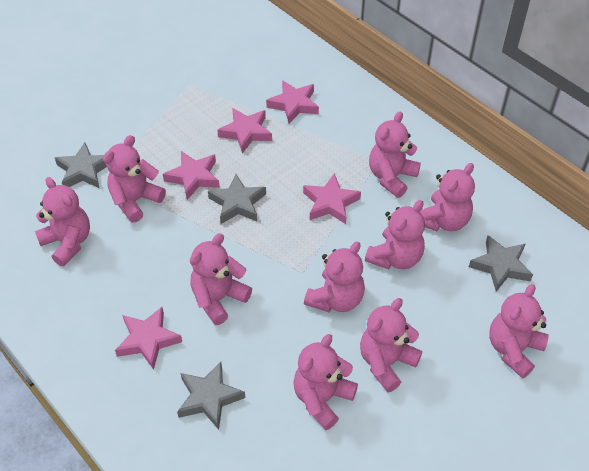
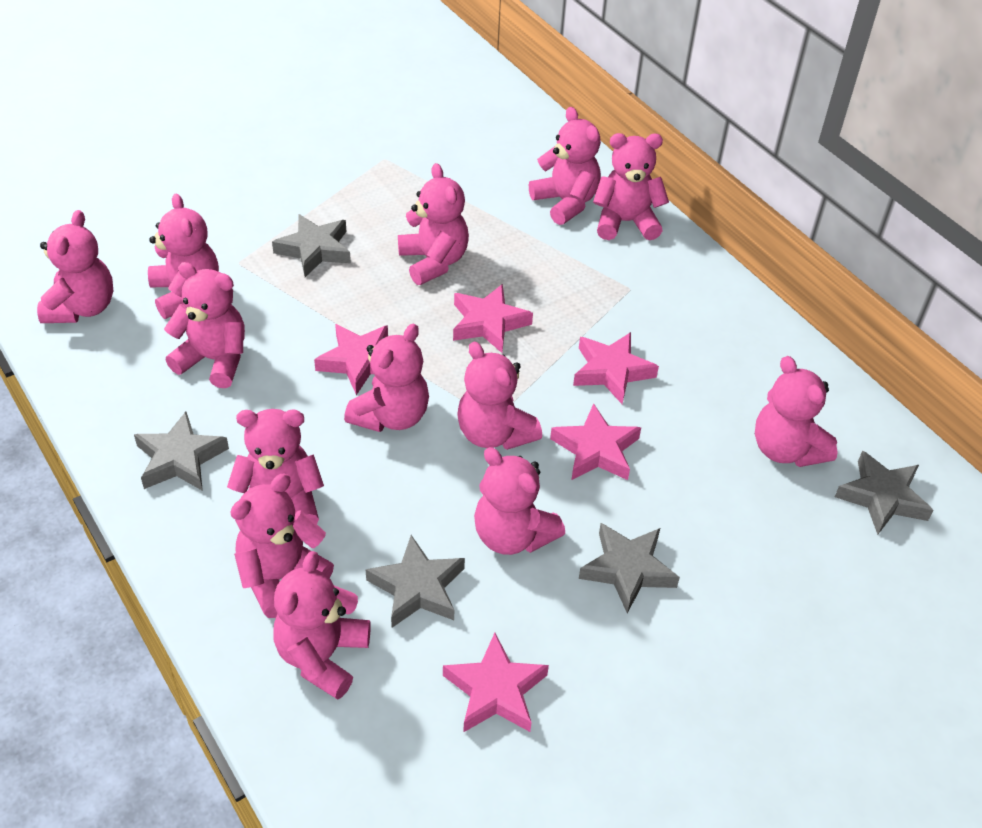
grey star: 4 -> 5
pink teddy bear: 10 -> 13

